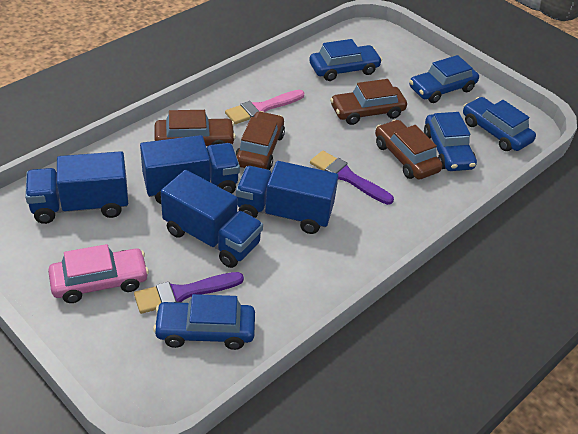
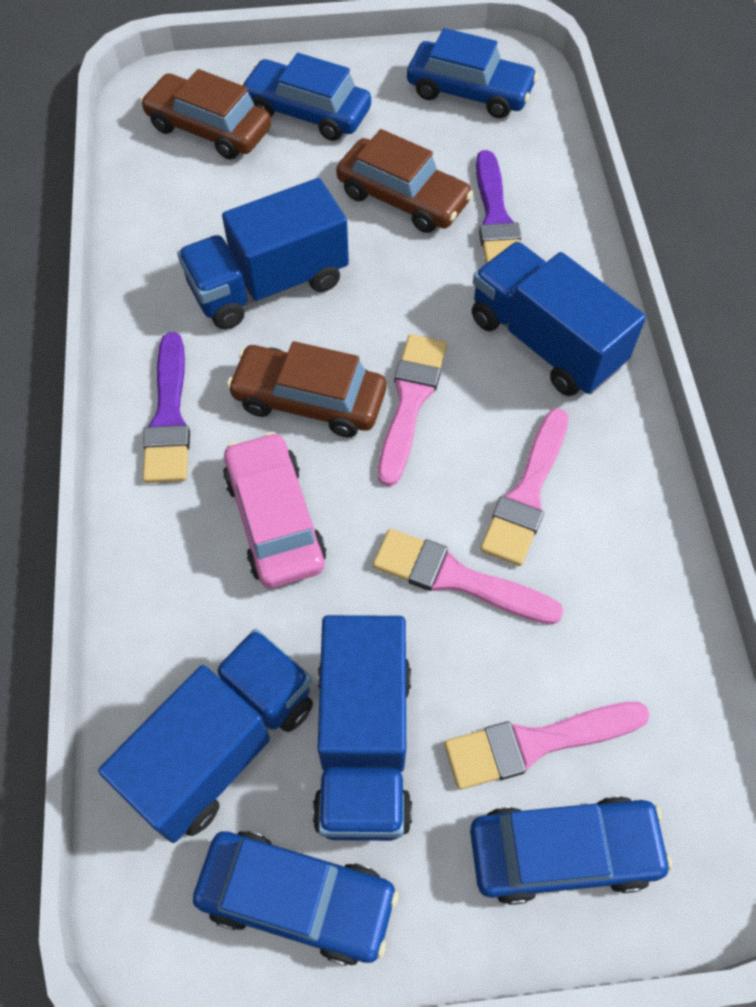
blue car: 5 -> 4
brown car: 4 -> 3
pink brush: 1 -> 4

